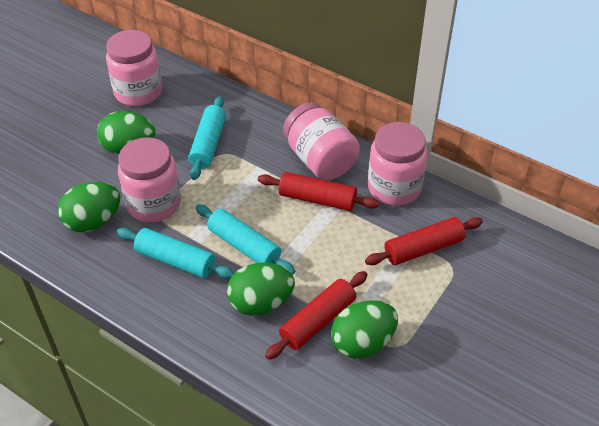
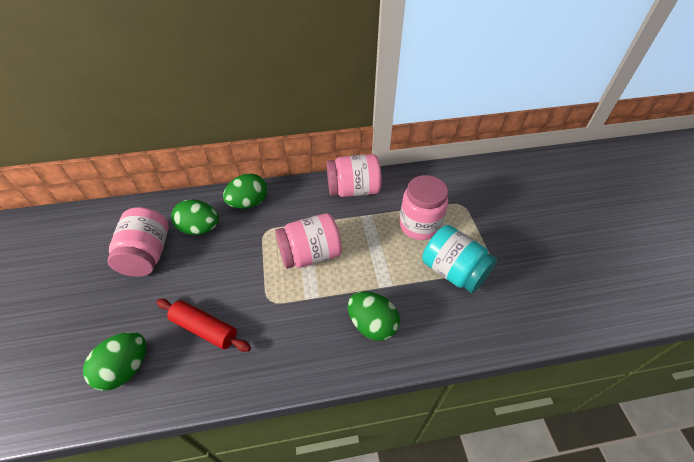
red rolling pin: 3 -> 1
turquoise jar: 0 -> 1
turquoise rolling pin: 3 -> 0

